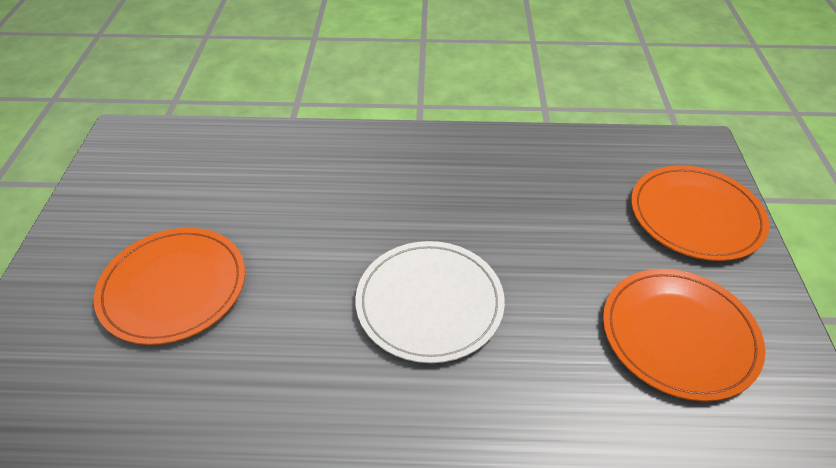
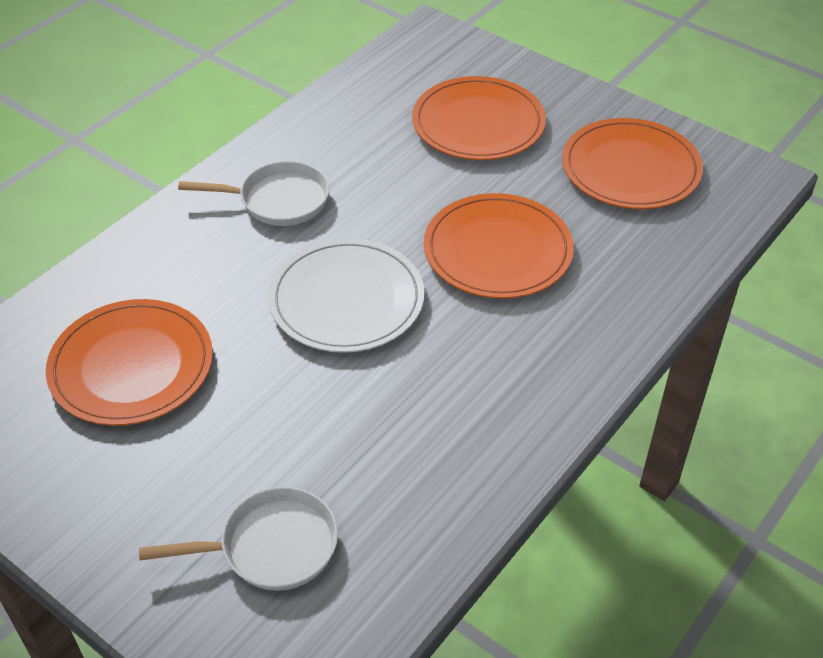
orange plate: 3 -> 4
white pan: 0 -> 2

